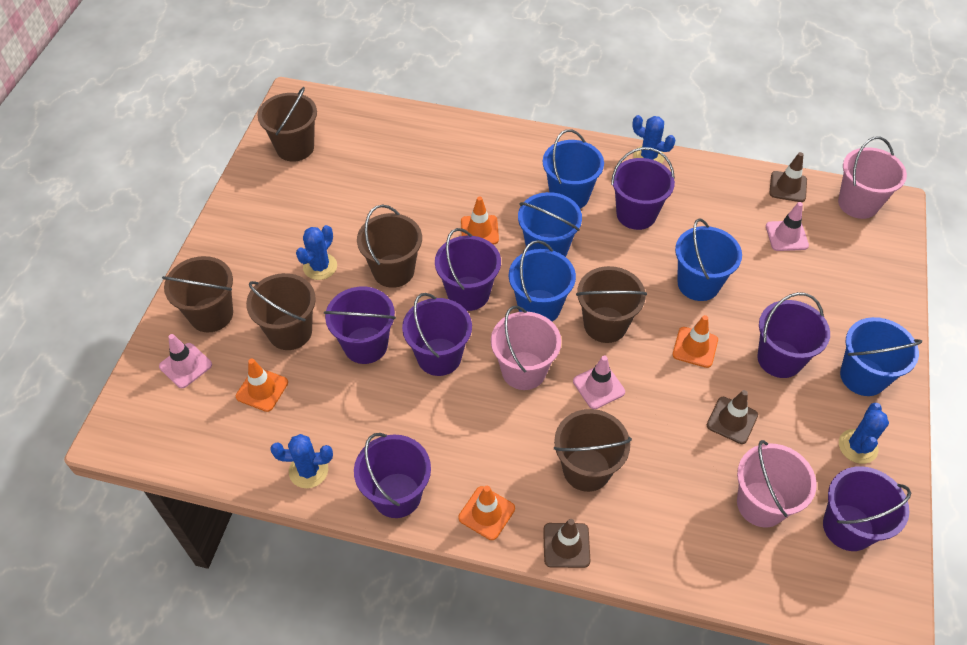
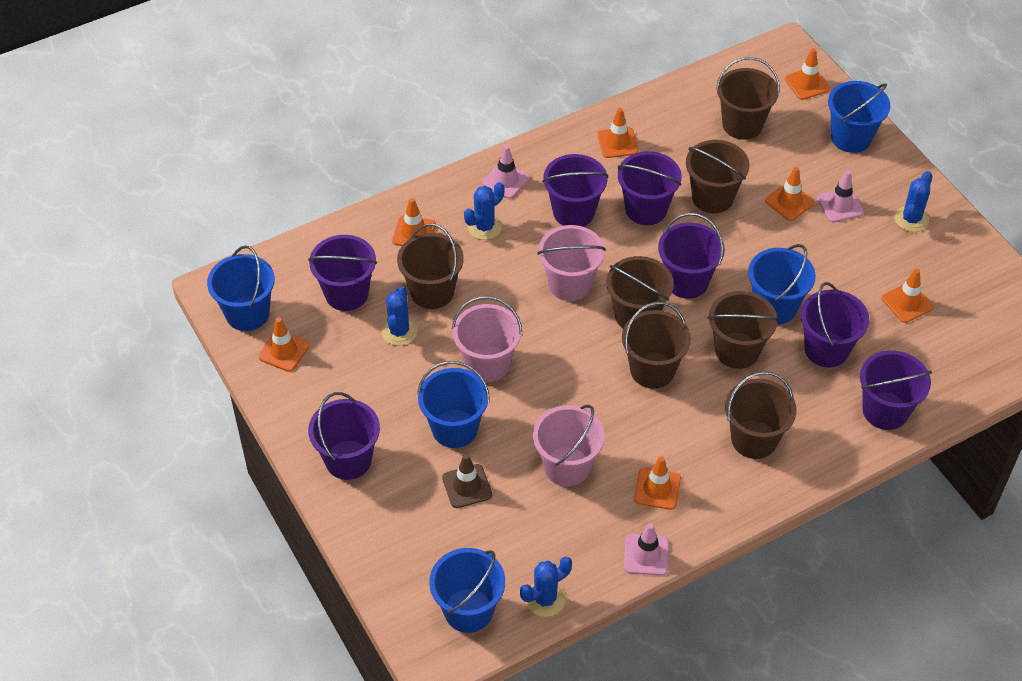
brown bucket: 6 -> 7
brown traffic cone: 3 -> 1
orange traffic cone: 4 -> 7

